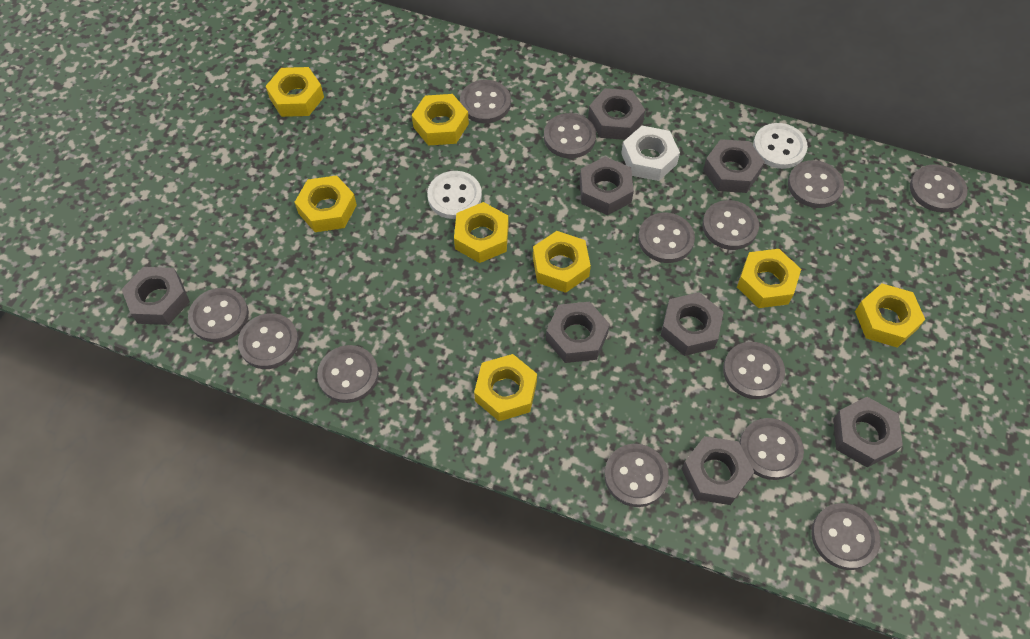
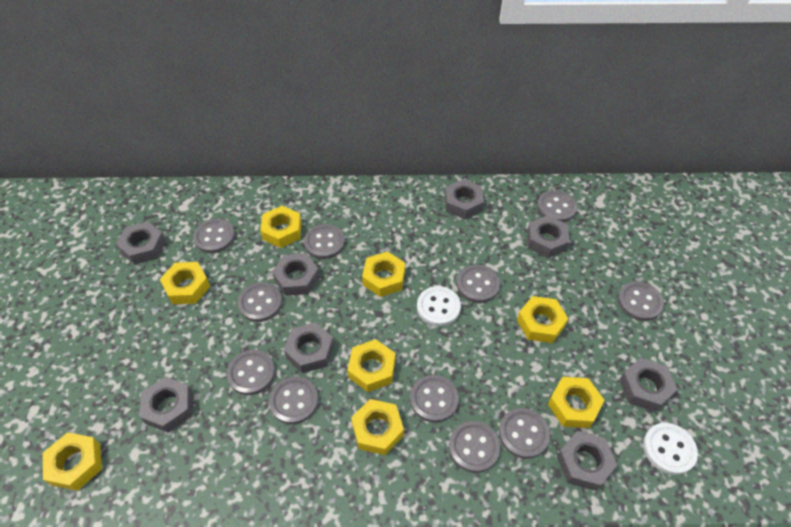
grey button: 13 -> 11
white nut: 1 -> 0

